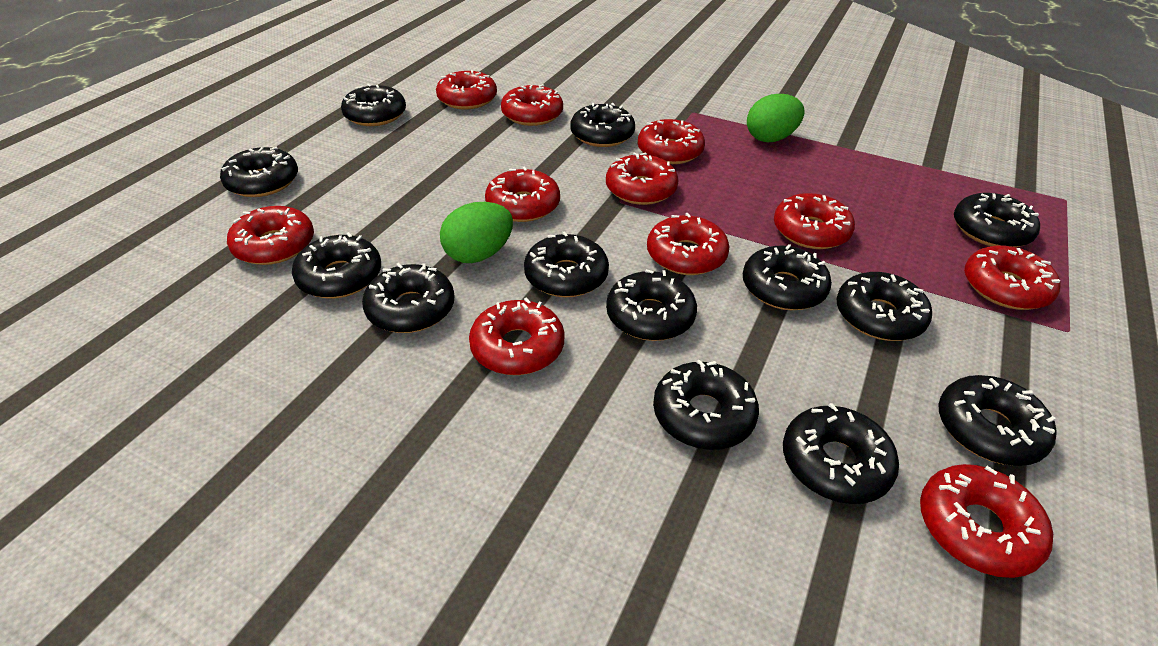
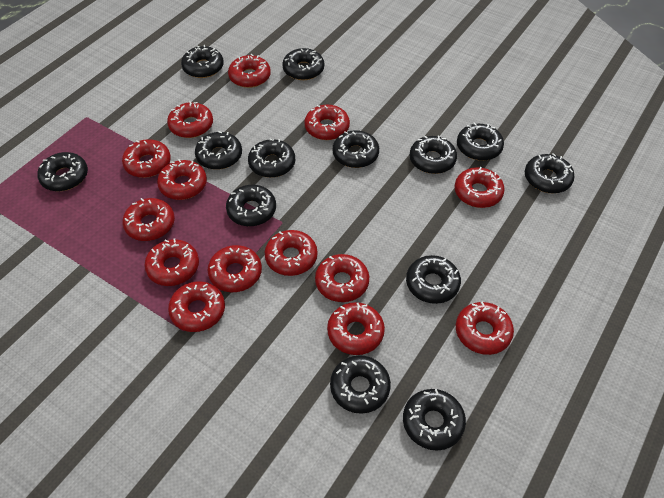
green egg: 2 -> 0
red donut: 11 -> 14

